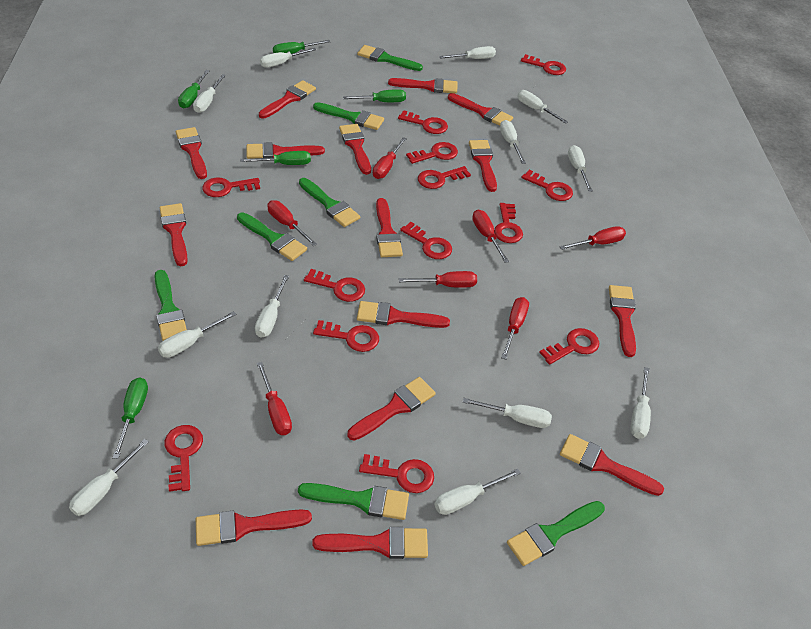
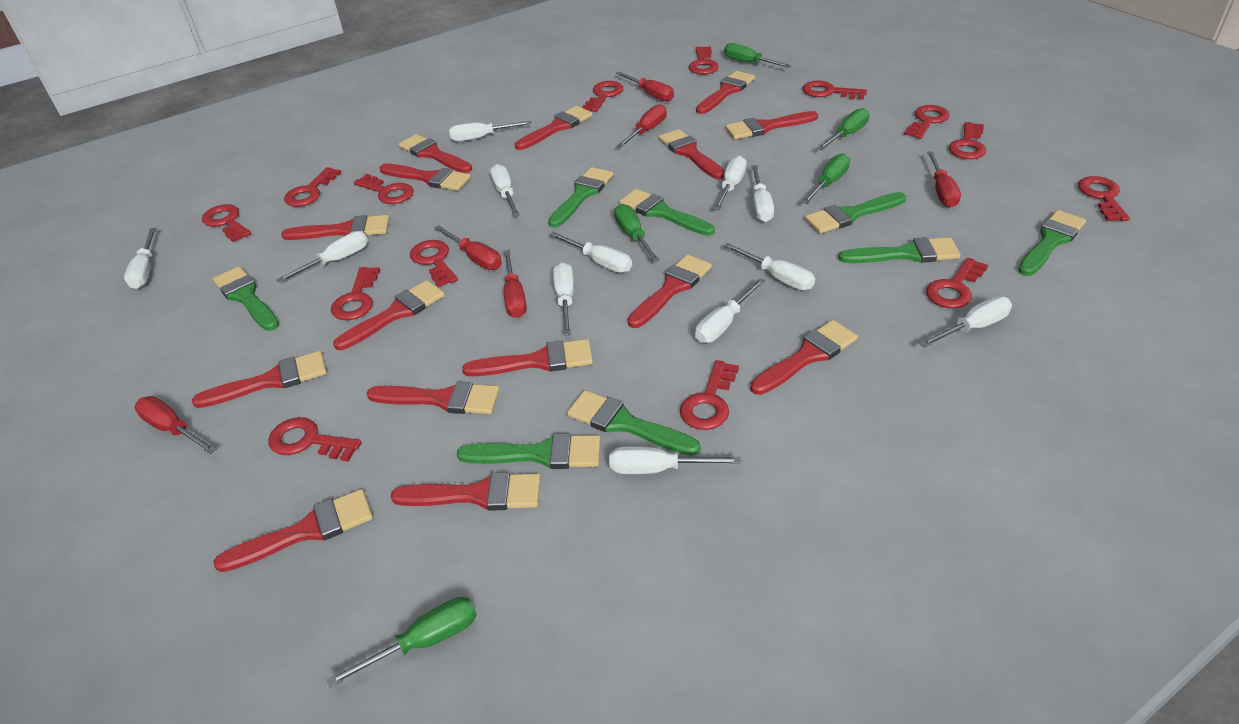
green brush: 7 -> 8
red key: 13 -> 14
red screwdriver: 7 -> 6

